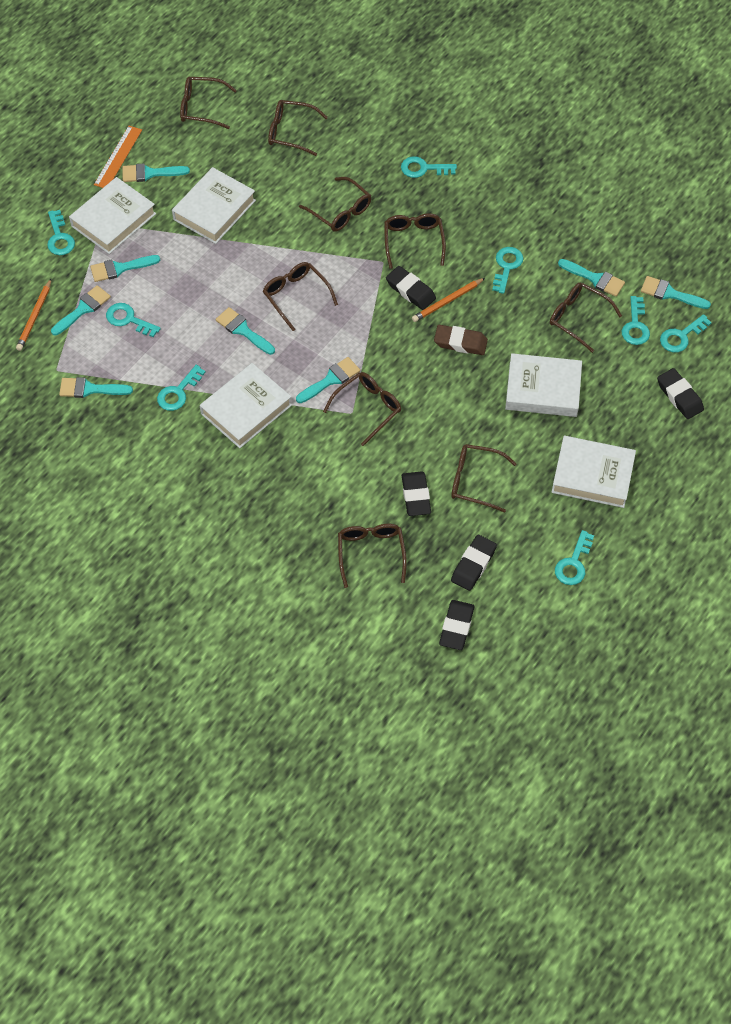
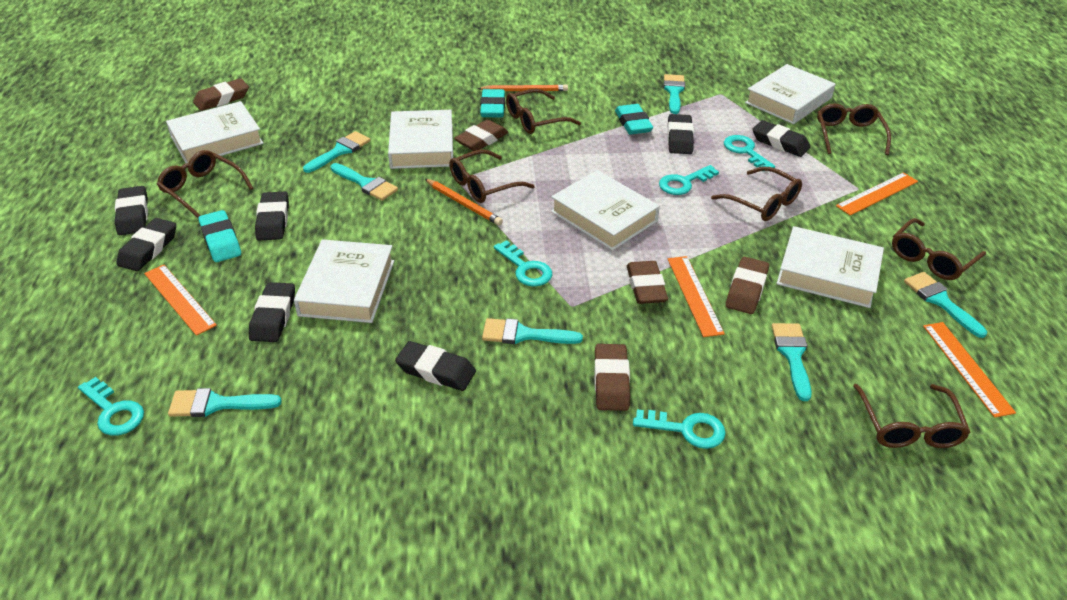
black eraser: 5 -> 7
brown eraser: 1 -> 5
brown glasses: 9 -> 7
orange ruler: 1 -> 4
turquoise brush: 8 -> 7
turquoise eraser: 0 -> 3
turquoise key: 8 -> 5
white book: 5 -> 6

